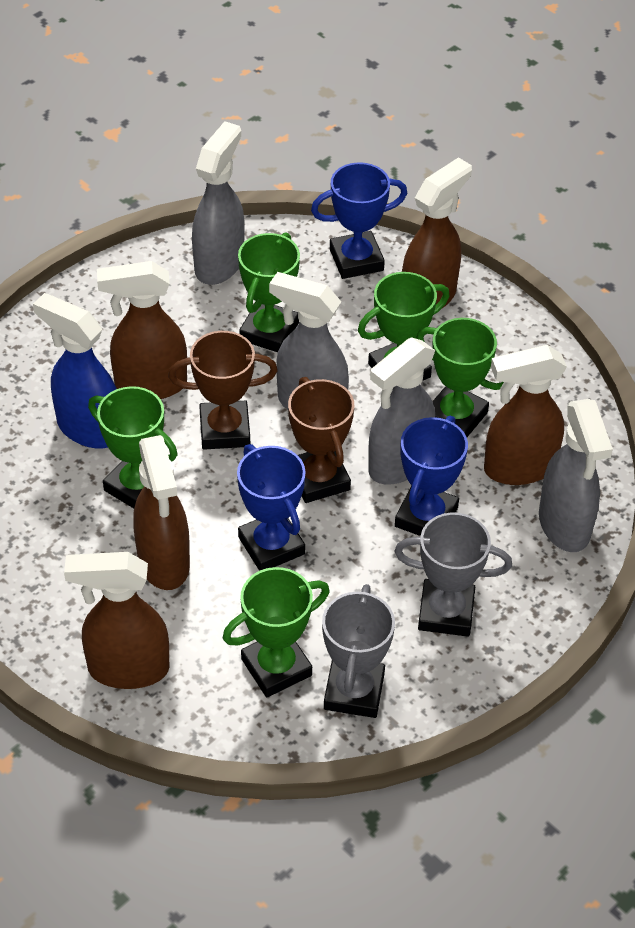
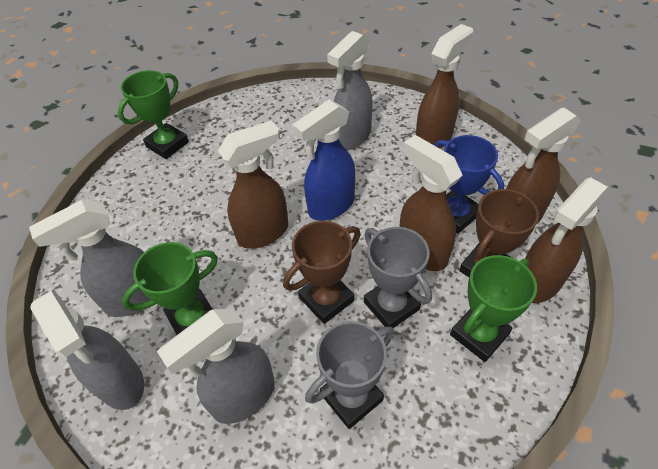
blue trophy: 3 -> 1
green trophy: 5 -> 3

